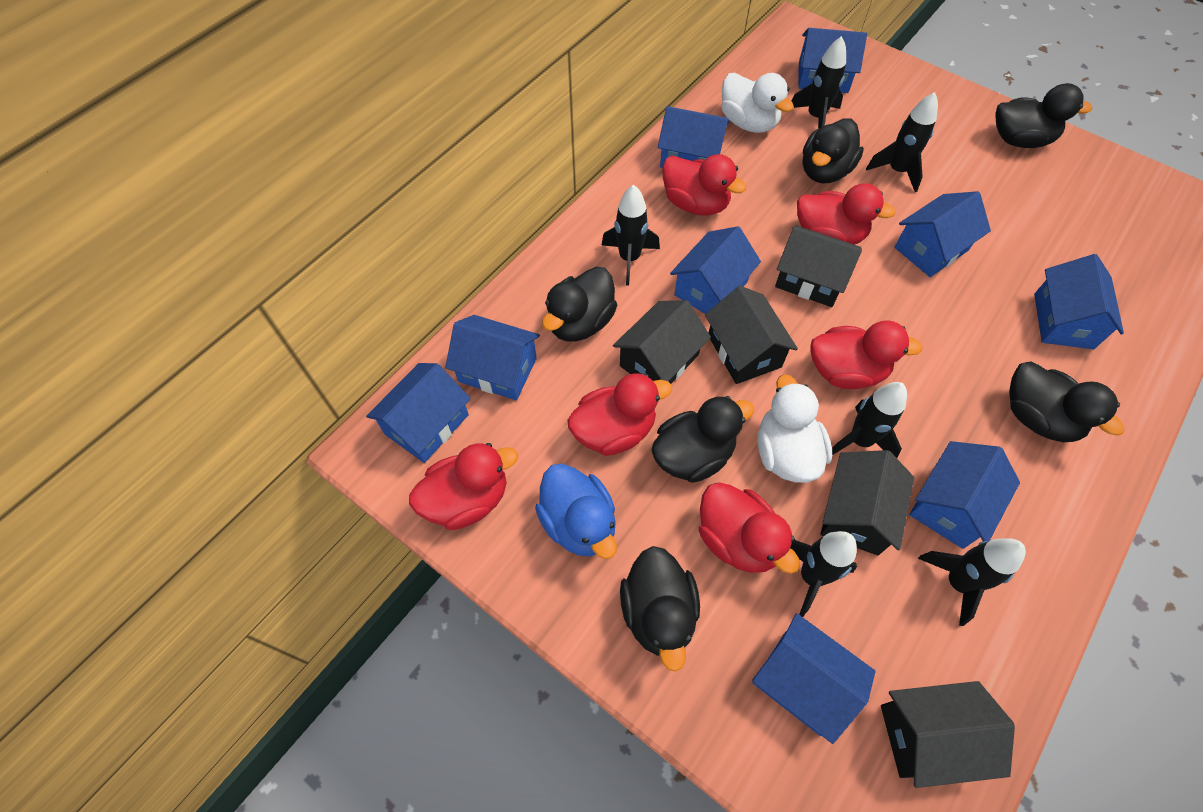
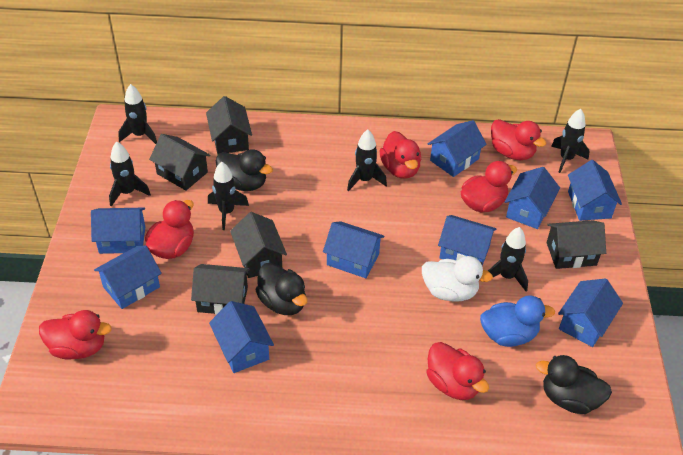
black duck: 6 -> 3
white duck: 2 -> 1

